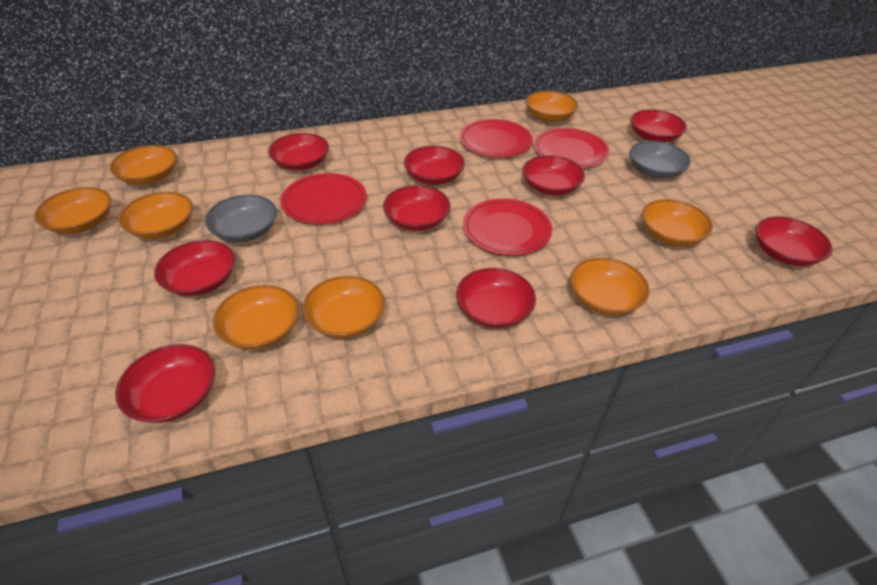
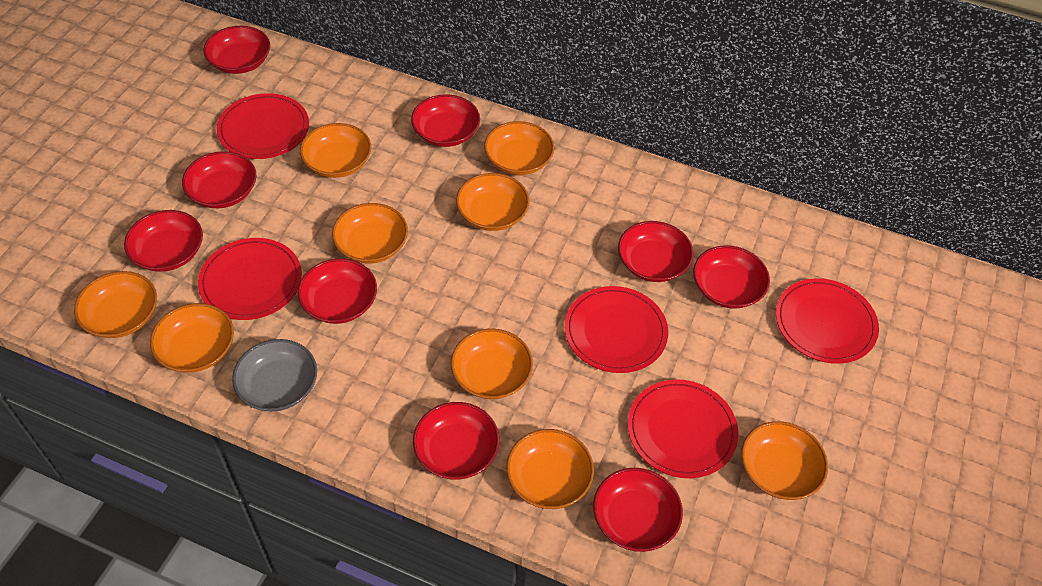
grey bowl: 2 -> 1
orange bowl: 8 -> 9
red plate: 4 -> 5

